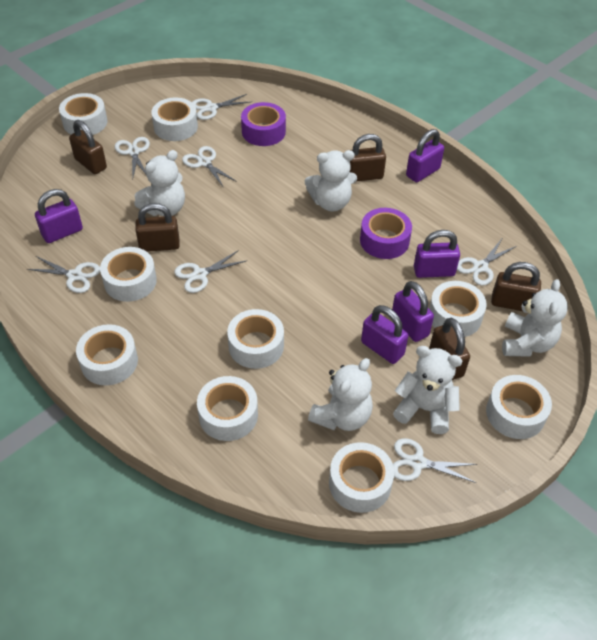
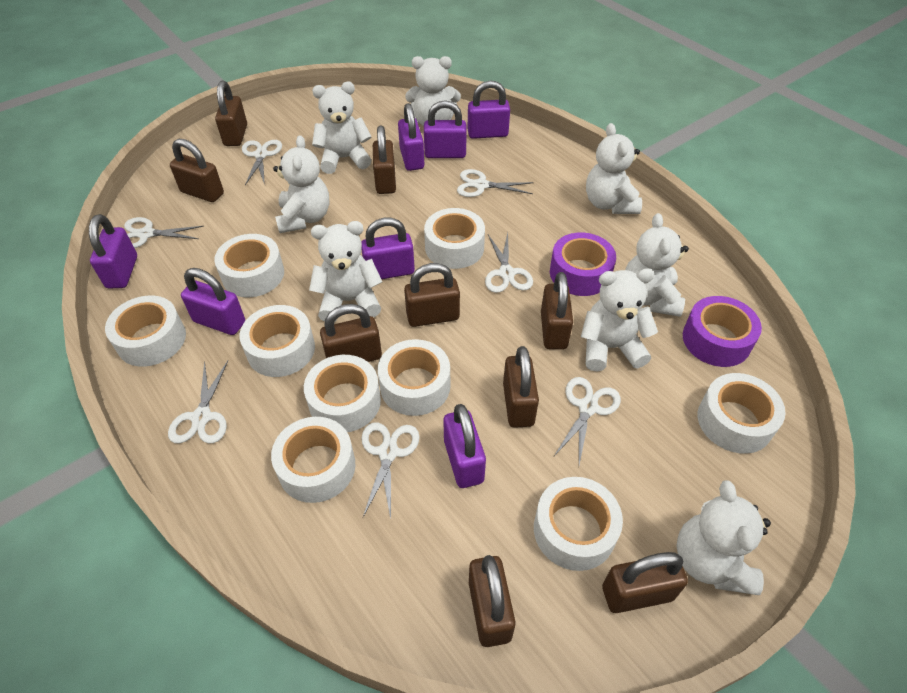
brown padlock: 5 -> 9
purple padlock: 5 -> 7
white teddy bear: 5 -> 8

